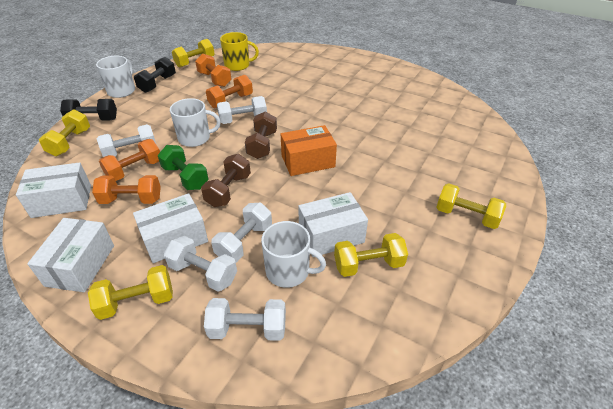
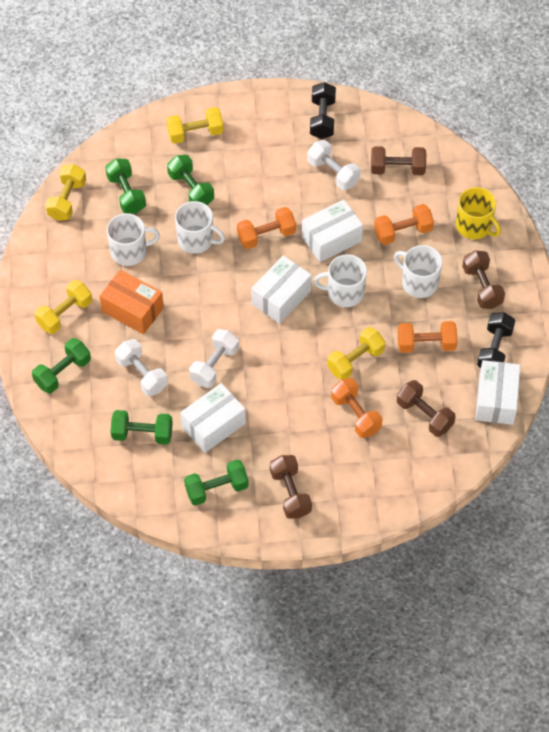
brown dumbbell: 2 -> 4
green dumbbell: 1 -> 5
white dumbbell: 5 -> 3
white mug: 3 -> 4
yellow dumbbell: 5 -> 4

